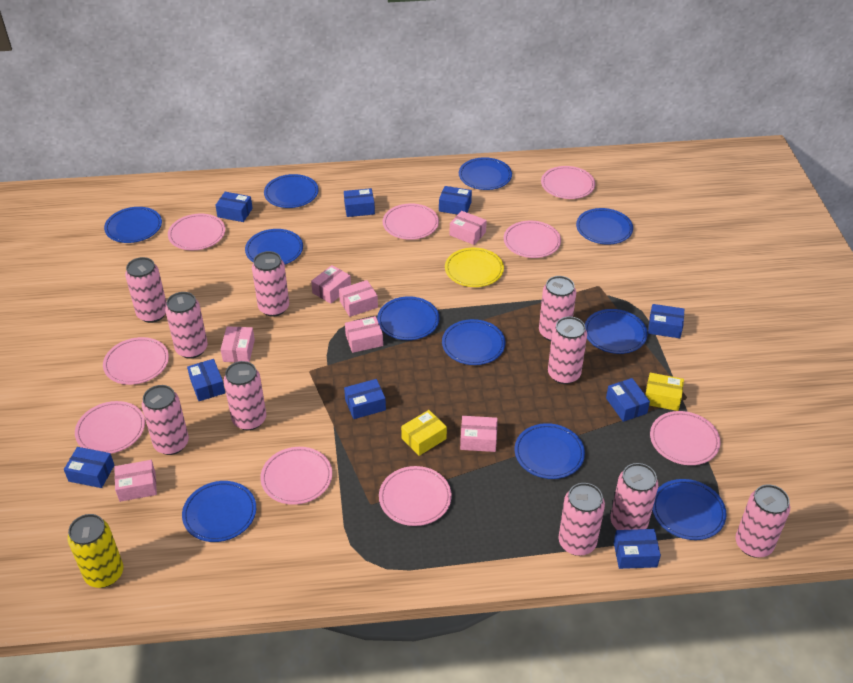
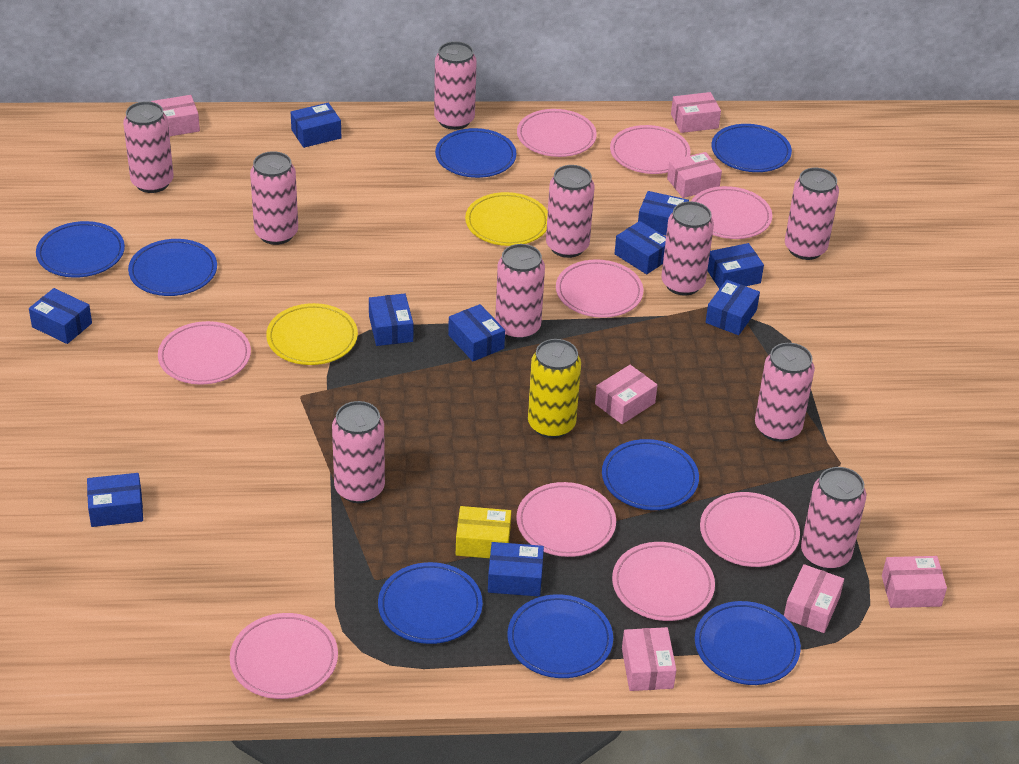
blue box: 9 -> 10
blue plate: 11 -> 8
yellow box: 2 -> 1
yellow plate: 1 -> 2

